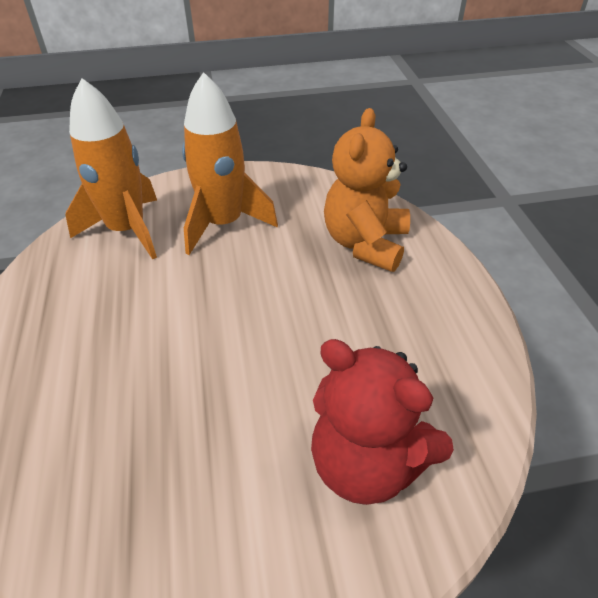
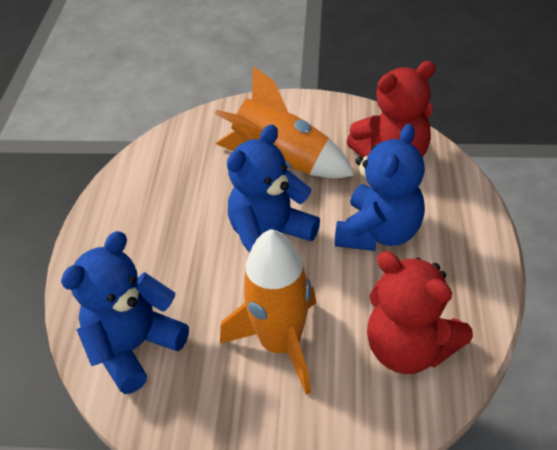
blue teddy bear: 0 -> 3
orange teddy bear: 1 -> 0
red teddy bear: 1 -> 2

